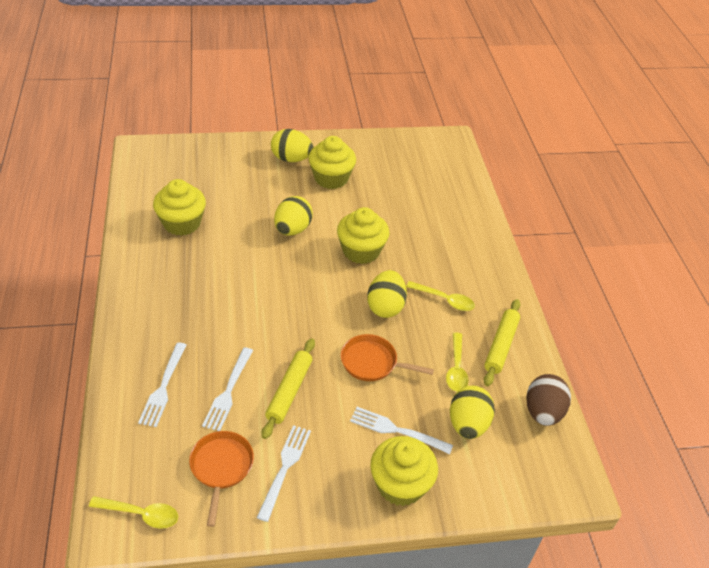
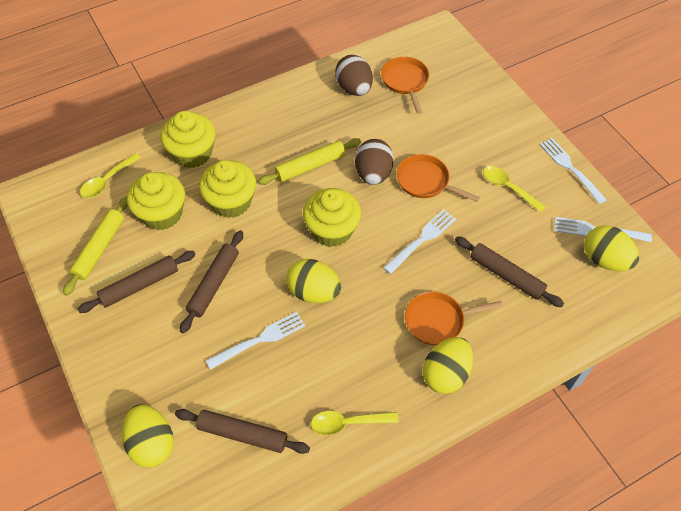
brown egg: 1 -> 2
brown rolling pin: 0 -> 4
orange pan: 2 -> 3

